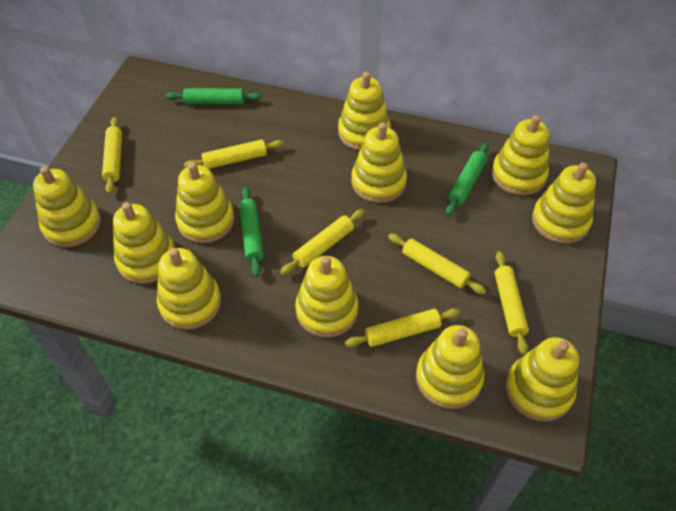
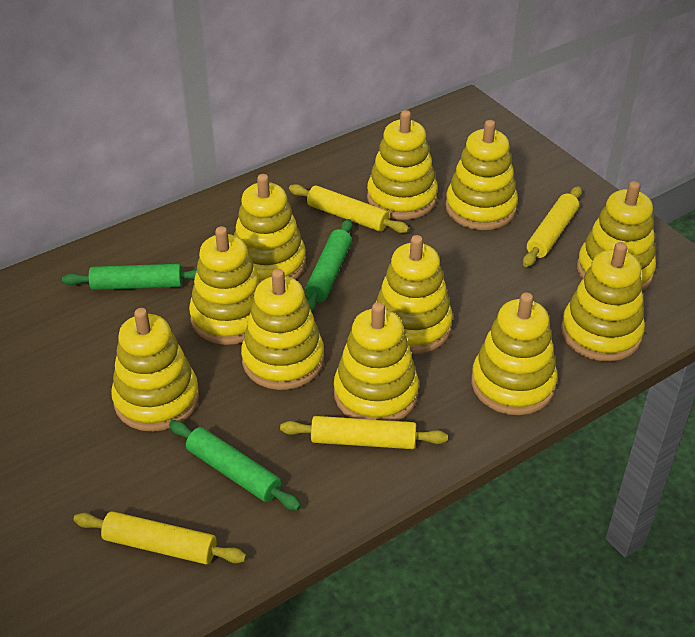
yellow rolling pin: 6 -> 4

